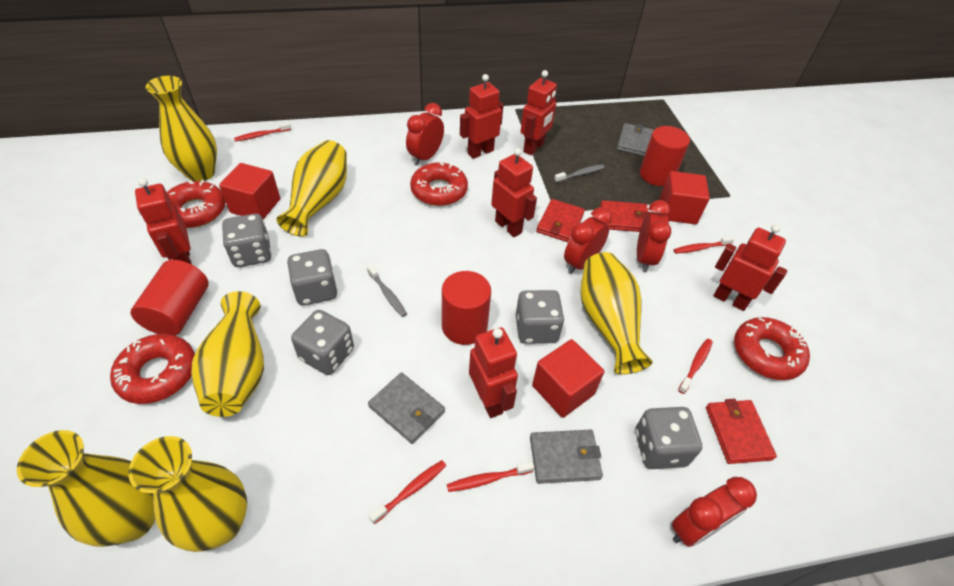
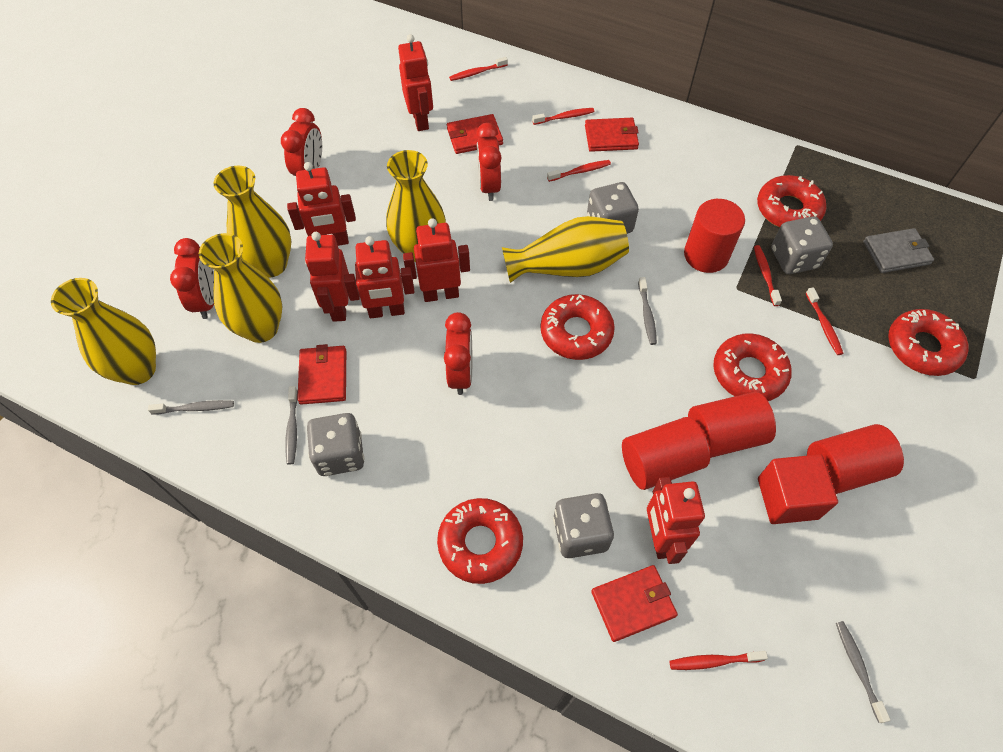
grey dice: 5 -> 4
grey toothbrush: 2 -> 4
grey wallet: 3 -> 1
red cube: 3 -> 1
red cylinder: 3 -> 4
red donut: 4 -> 5
red toothbrush: 5 -> 6
red wallet: 3 -> 4
yellow vase: 6 -> 5

